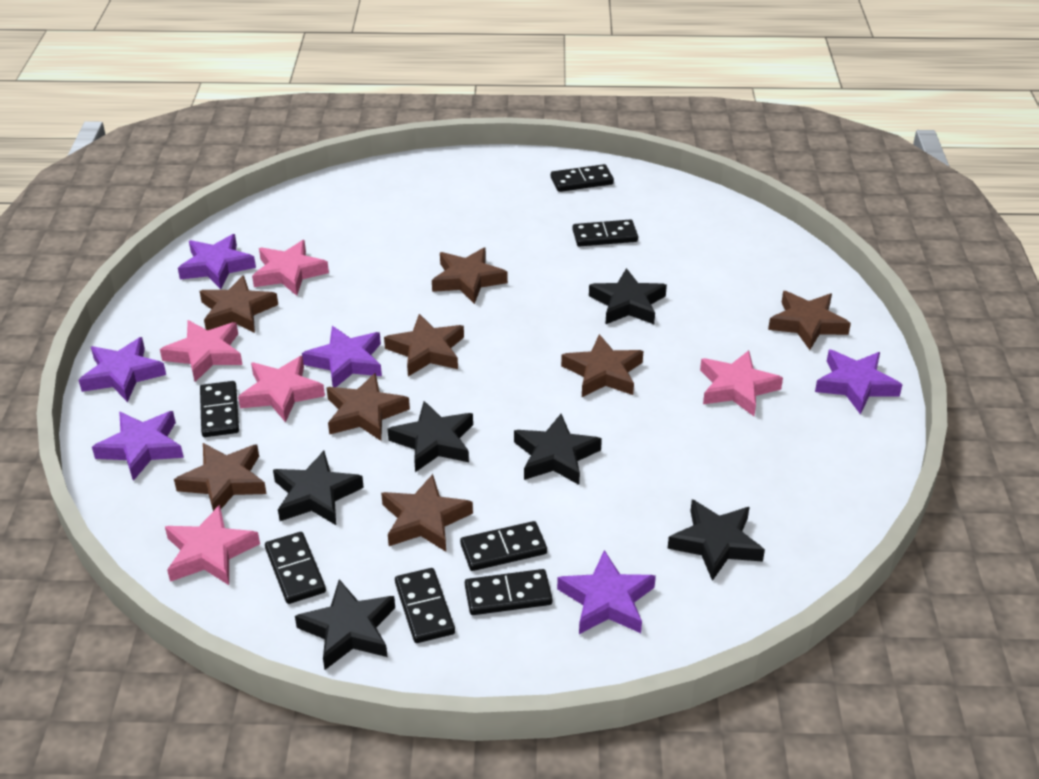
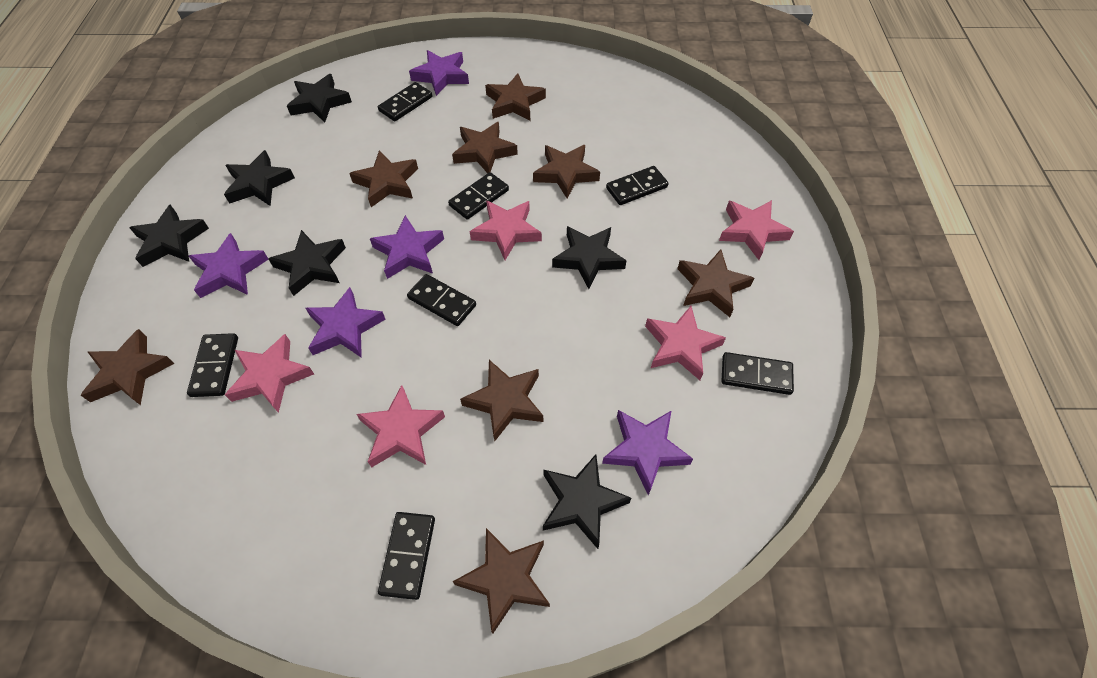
purple star: 6 -> 5

